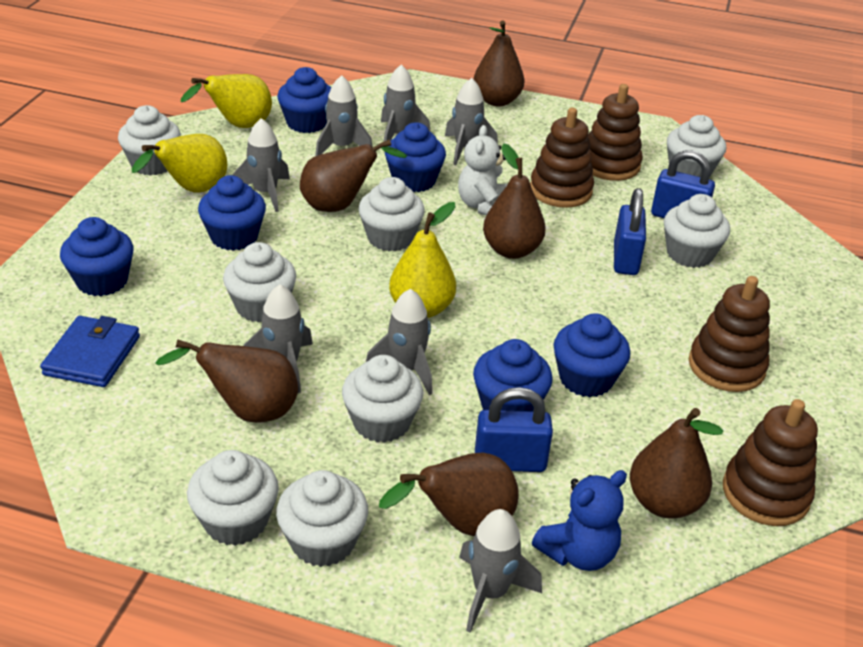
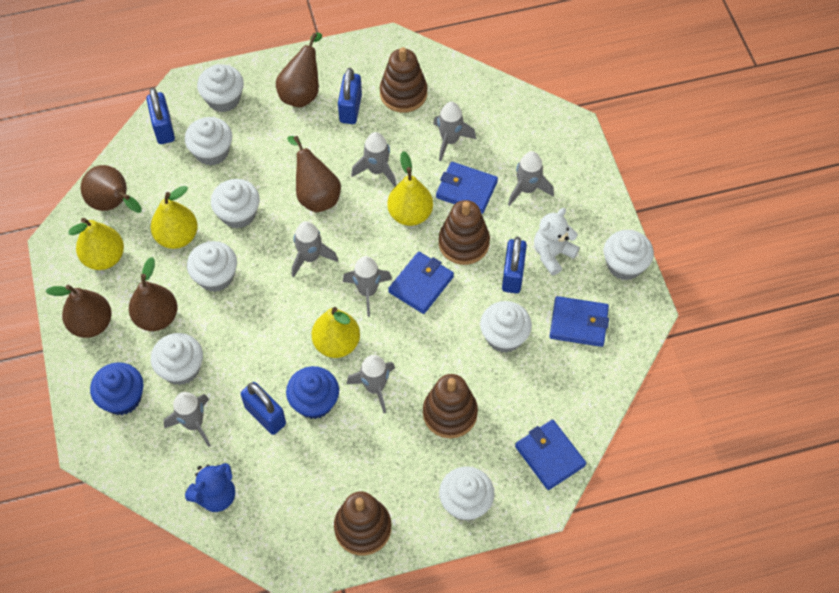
blue cupcake: 6 -> 2
blue padlock: 3 -> 4
blue wallet: 1 -> 4
brown pear: 6 -> 5
yellow pear: 3 -> 4

